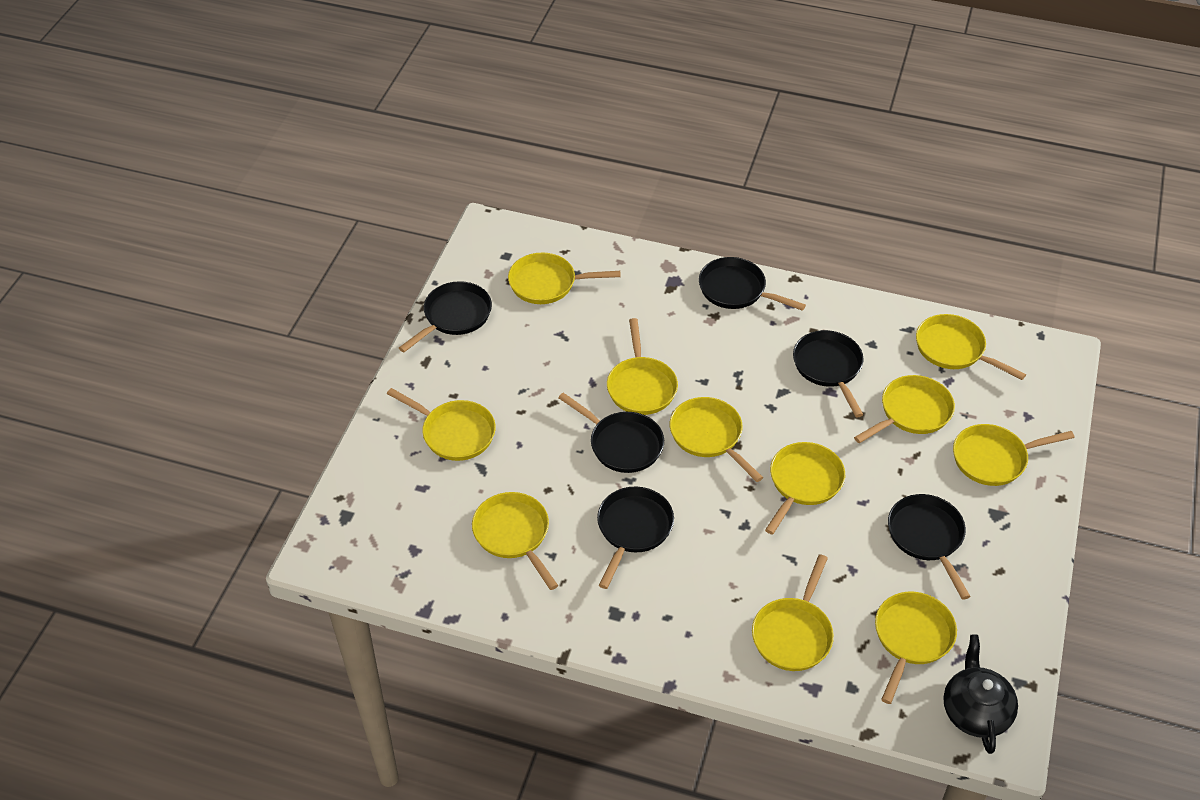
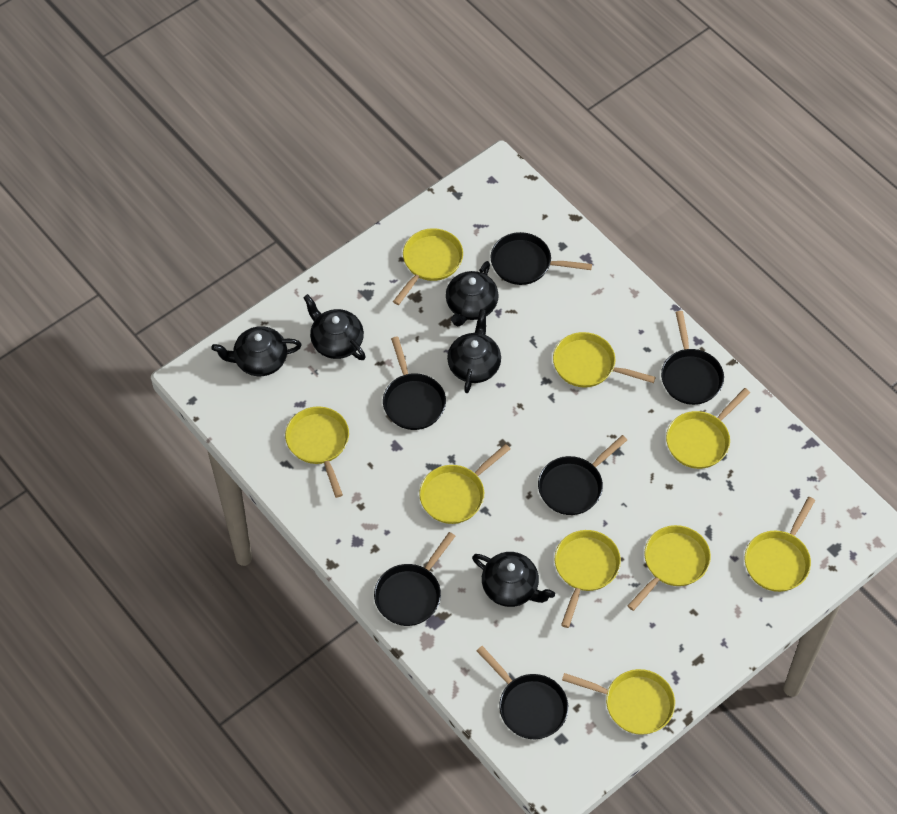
black teapot: 1 -> 5
yellow pan: 11 -> 9

